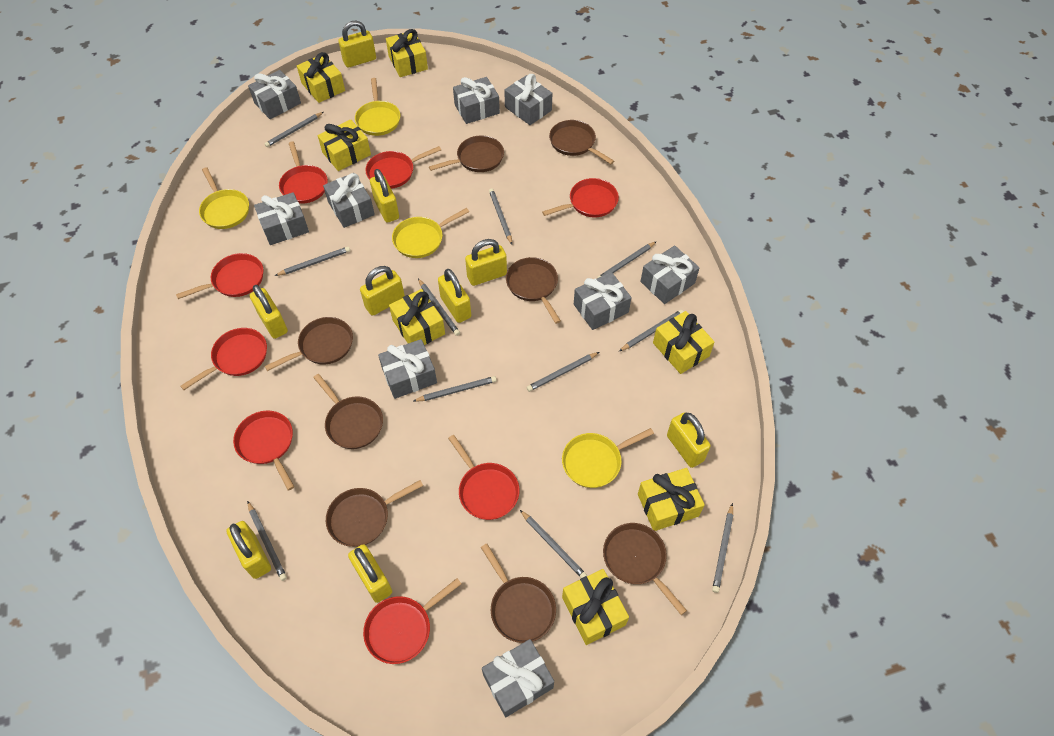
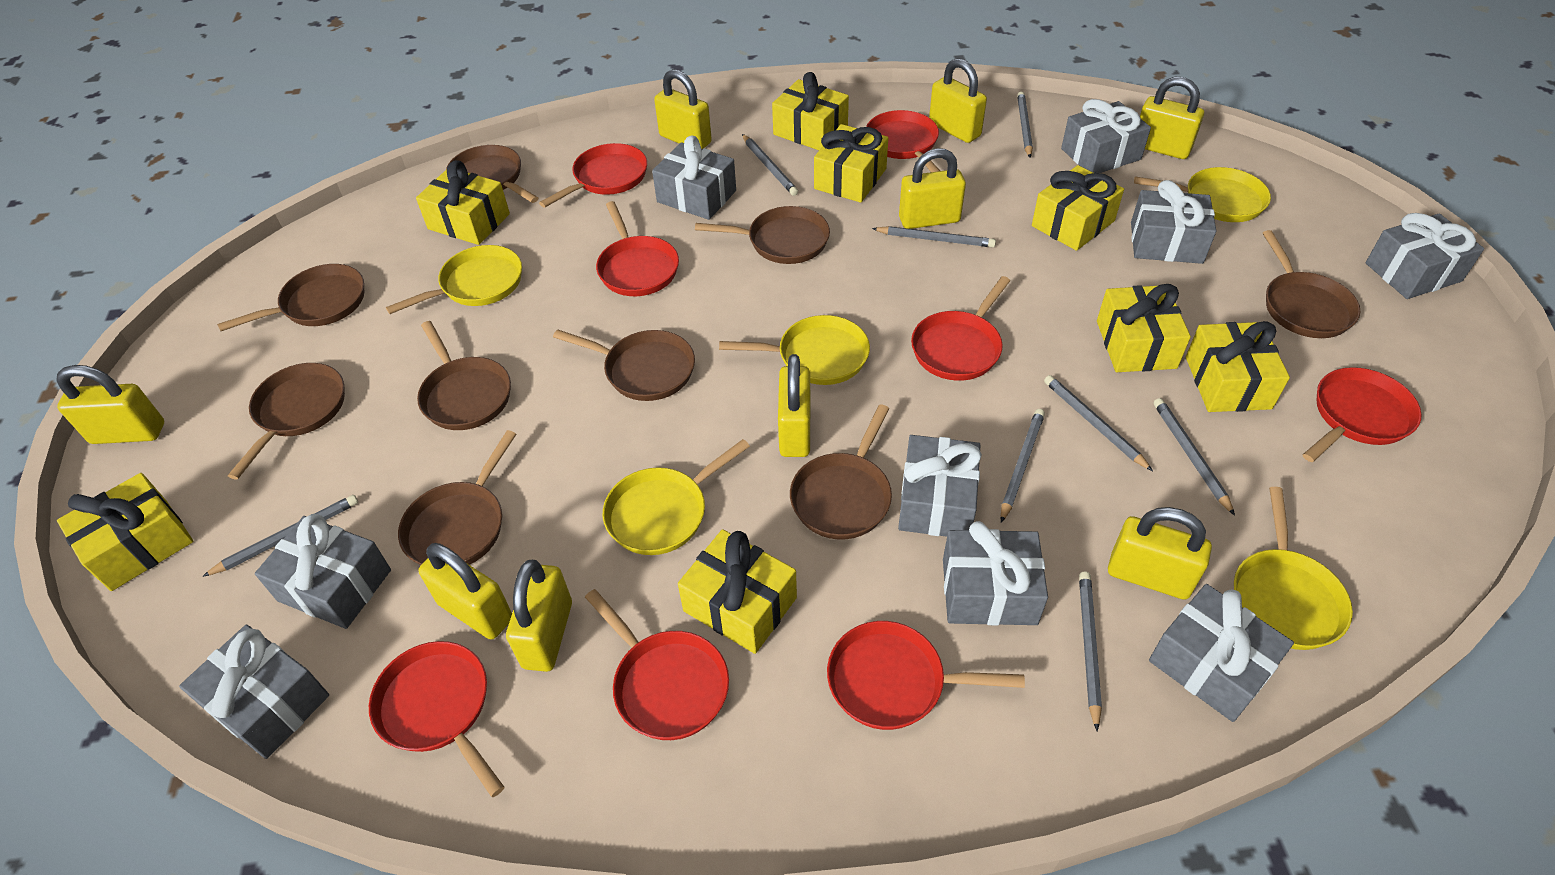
brown pan: 8 -> 9
grey pencil: 11 -> 8
yellow gift: 7 -> 8
yellow pan: 4 -> 5

